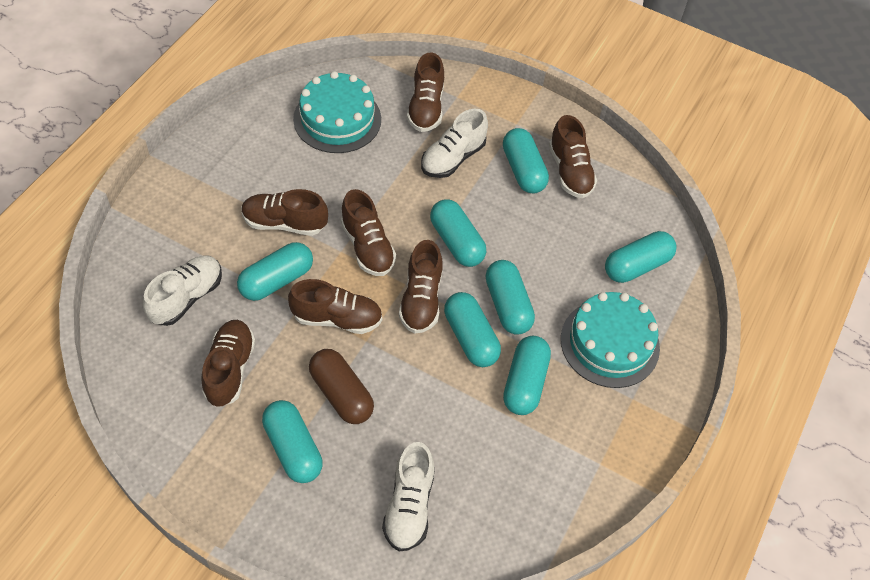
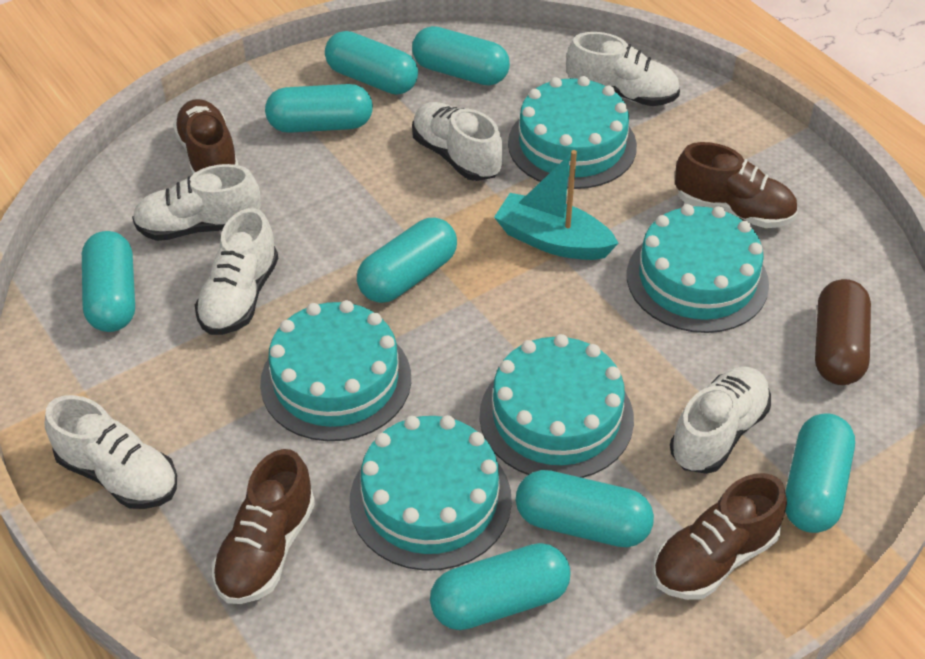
brown shoe: 7 -> 4
turquoise boat: 0 -> 1
turquoise cake: 2 -> 5
white shoe: 3 -> 6

